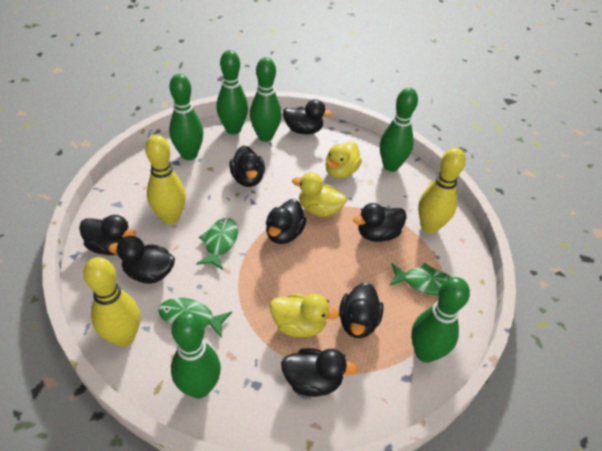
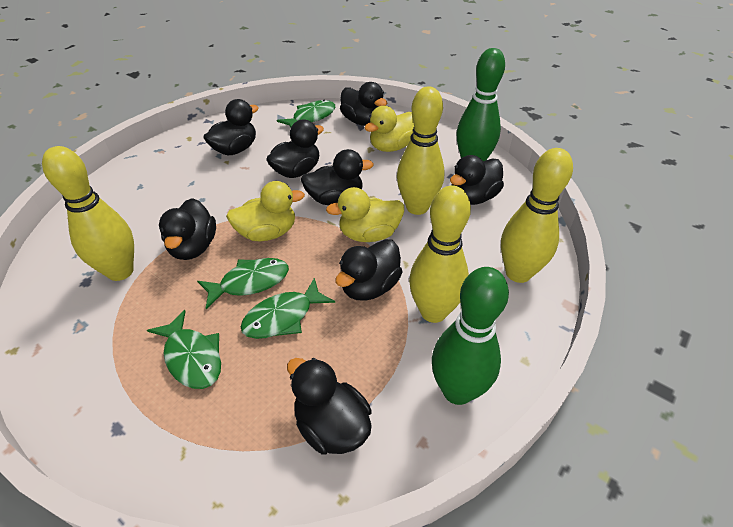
green bowling pin: 6 -> 2
green fish: 3 -> 4
yellow bowling pin: 3 -> 4

